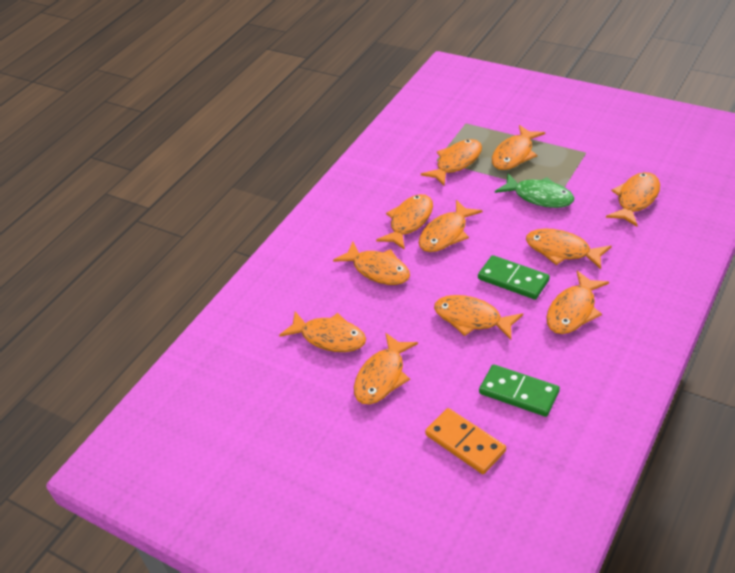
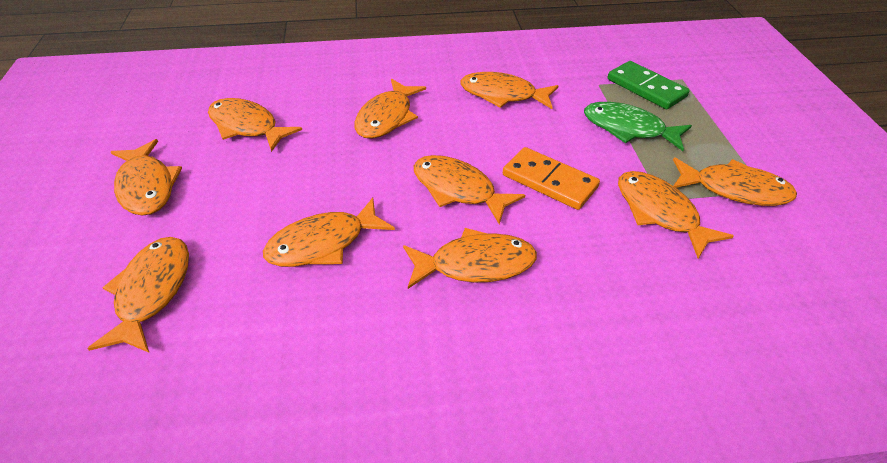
green domino: 2 -> 1
orange fish: 11 -> 10

